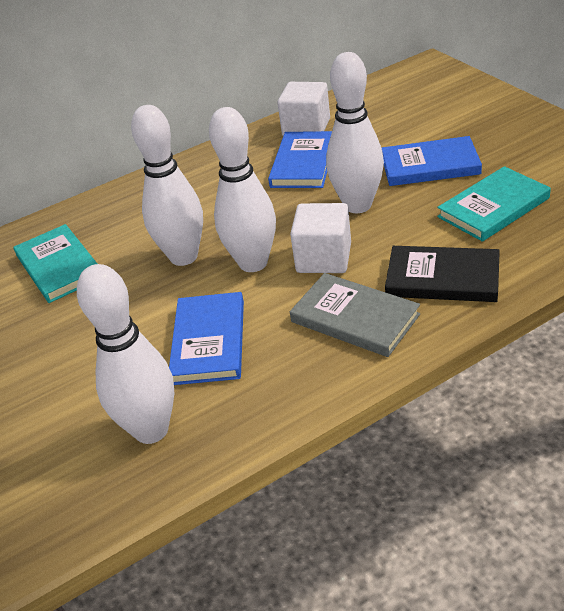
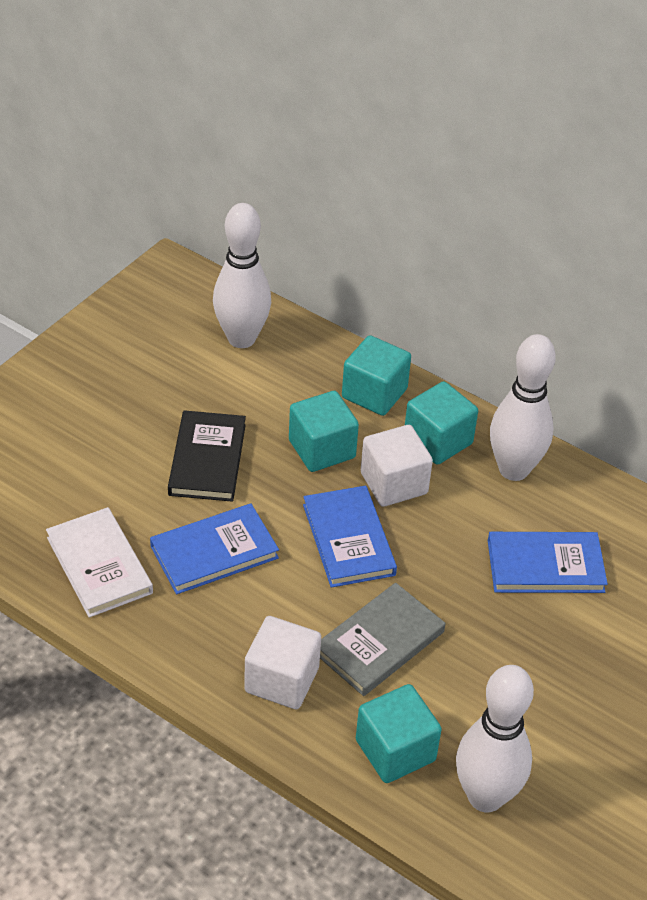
turquoise book: 2 -> 0
turquoise cube: 0 -> 4
white book: 0 -> 1
white bowling pin: 4 -> 3

